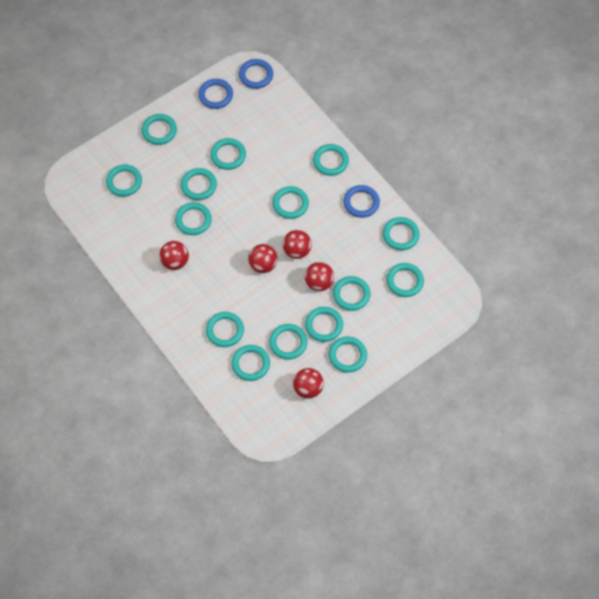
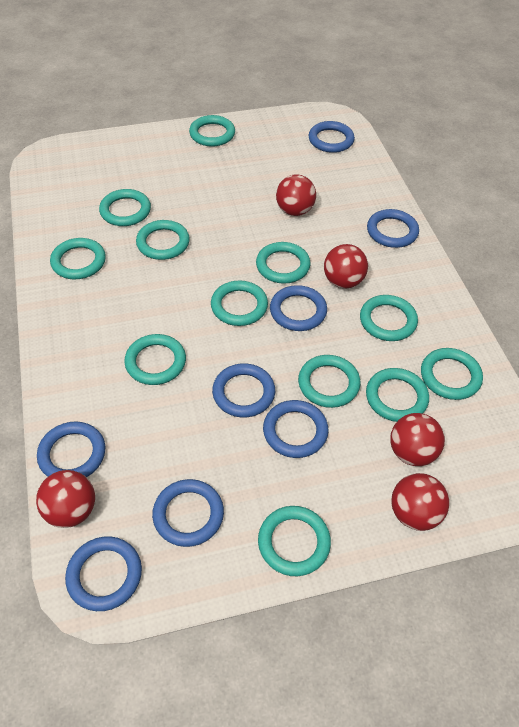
blue ring: 3 -> 8
turquoise ring: 15 -> 12

